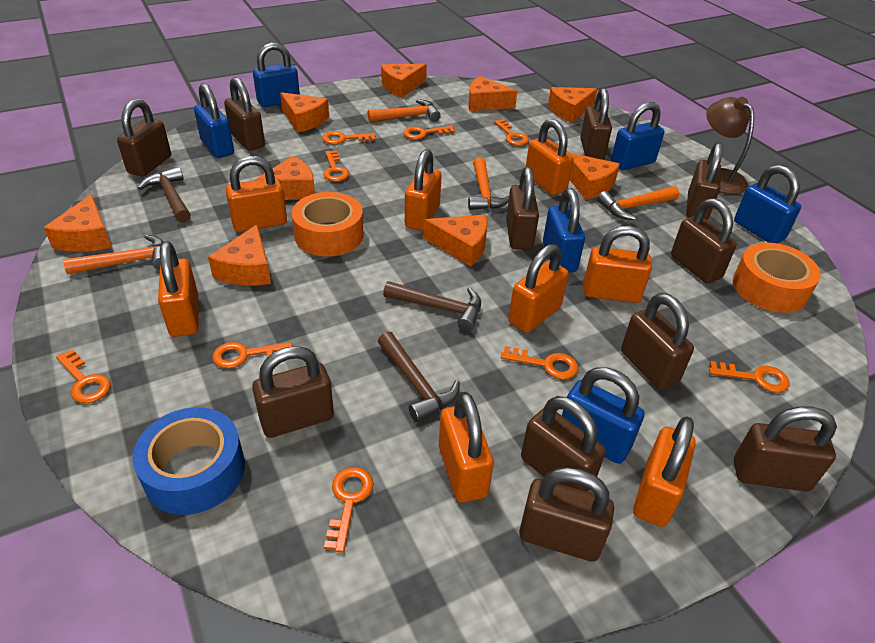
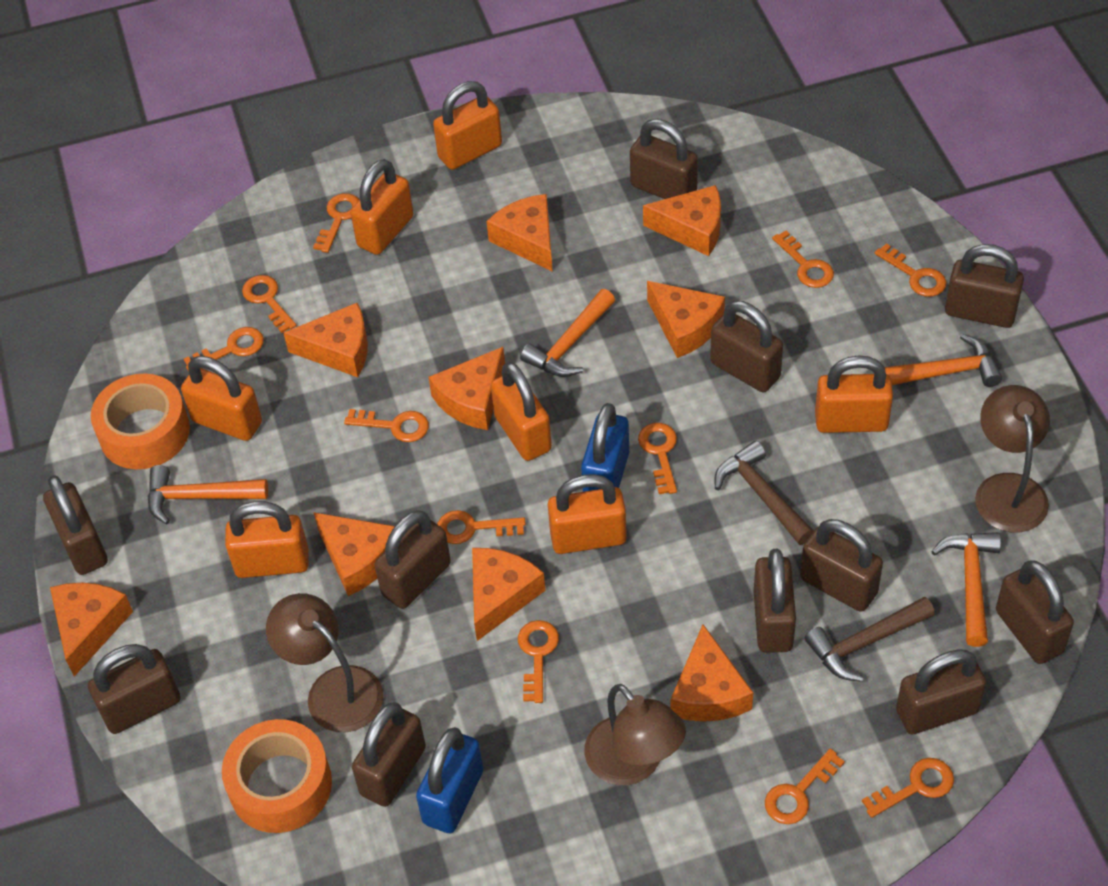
blue padlock: 6 -> 2
blue tape: 1 -> 0
brown hammer: 3 -> 2
brown lamp: 1 -> 3
orange key: 9 -> 11
orange padlock: 8 -> 7

